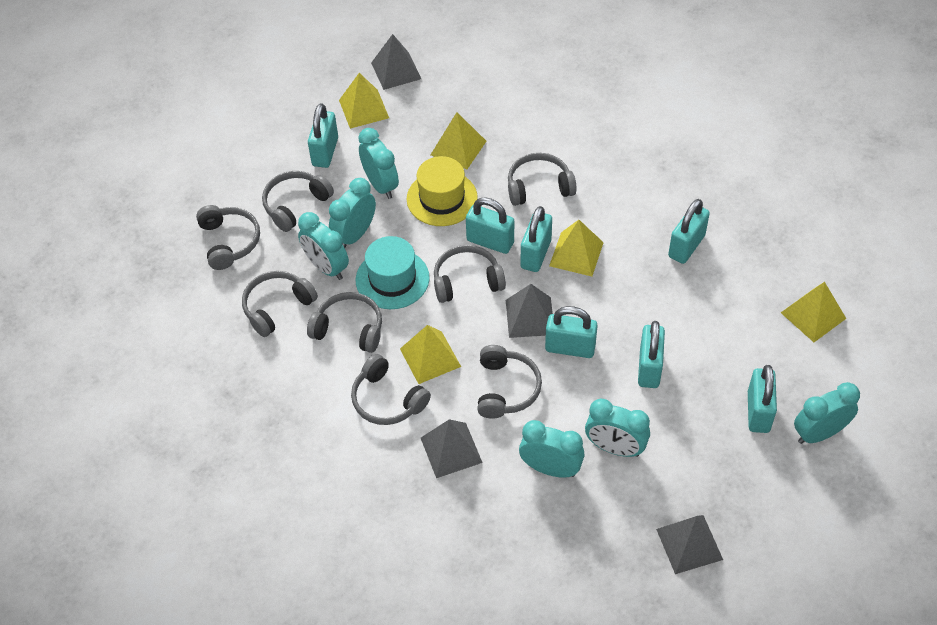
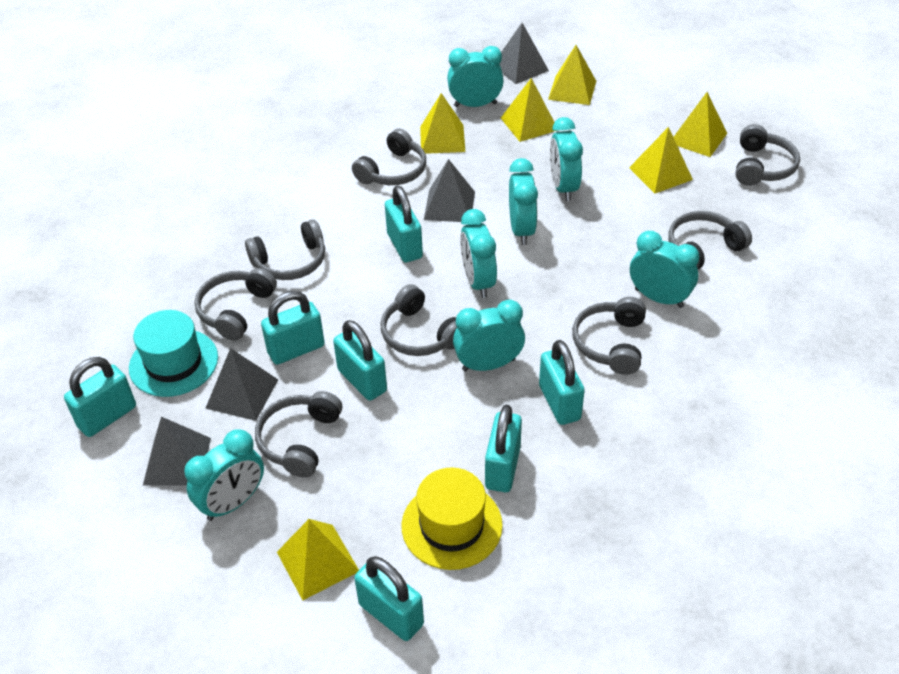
turquoise clock: 6 -> 7
yellow pyramid: 5 -> 6

